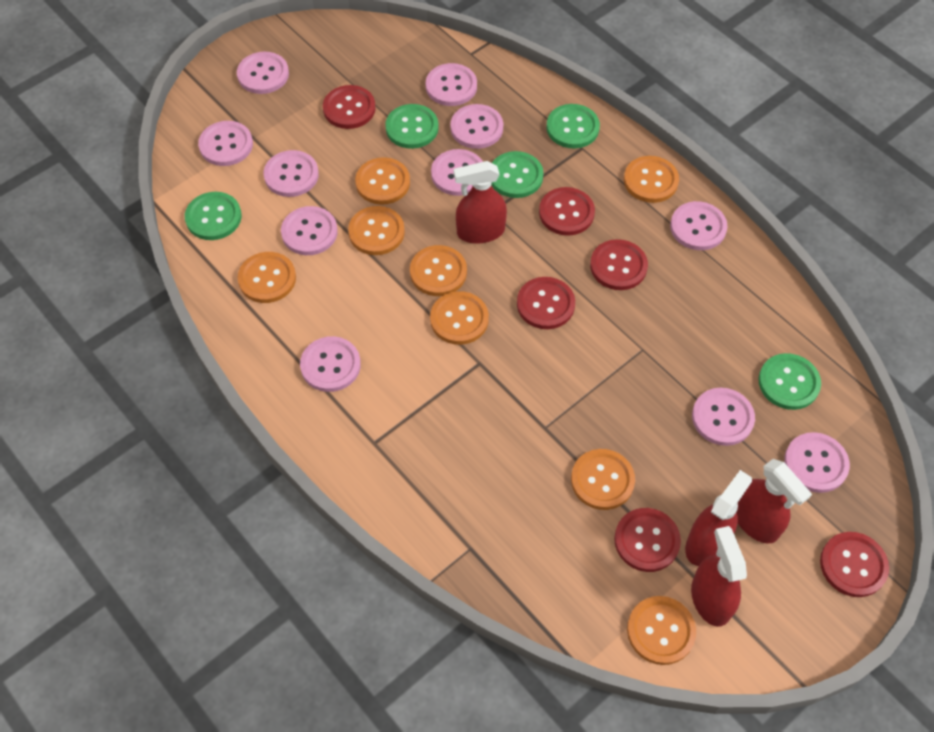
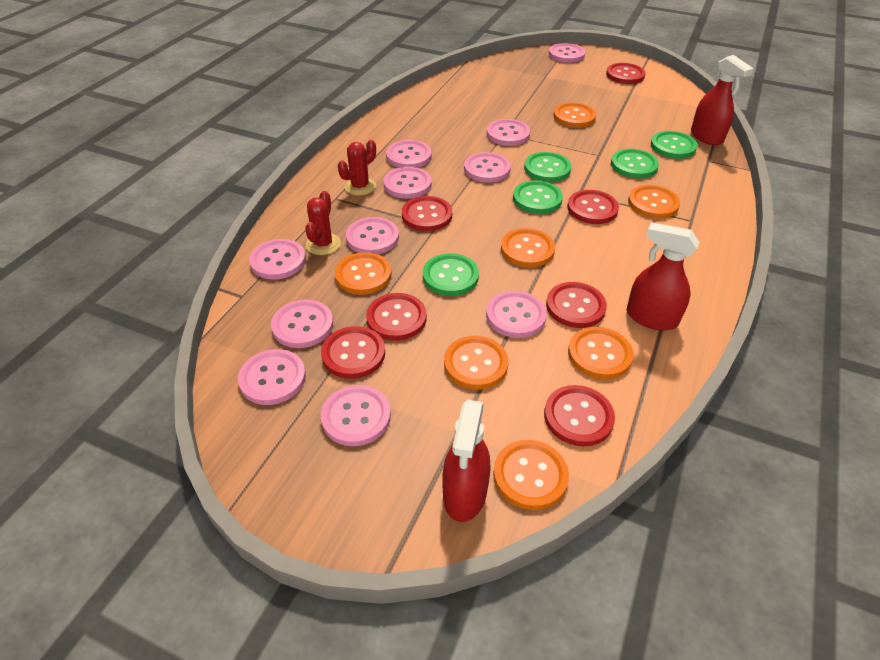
orange button: 8 -> 7
red button: 6 -> 7
red cactus: 0 -> 2
red spray bottle: 4 -> 3

